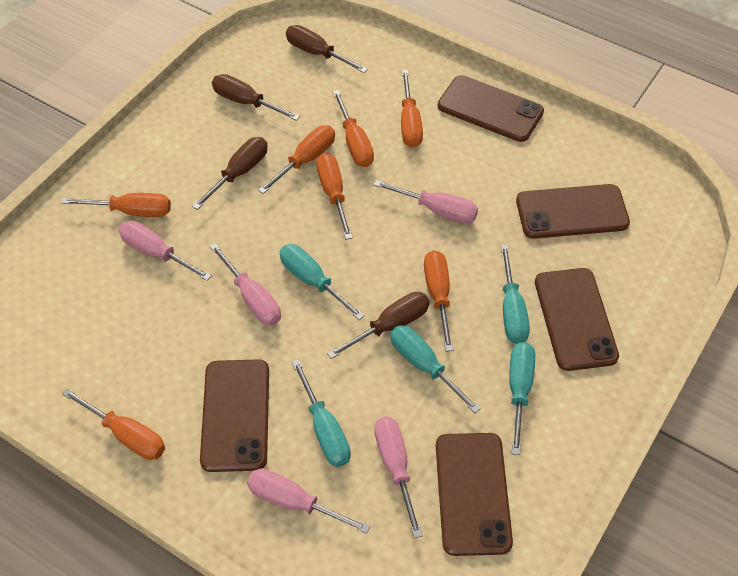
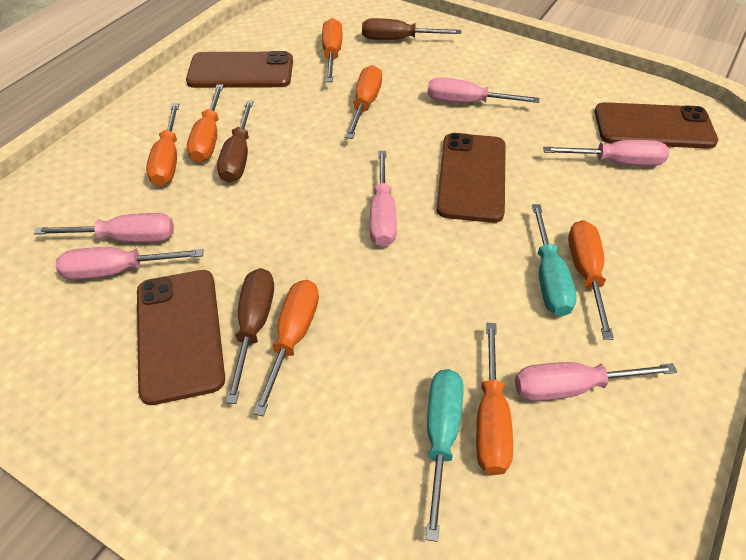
brown phone: 5 -> 4
brown screwdriver: 4 -> 3
pink screwdriver: 5 -> 6
turquoise screwdriver: 5 -> 2

